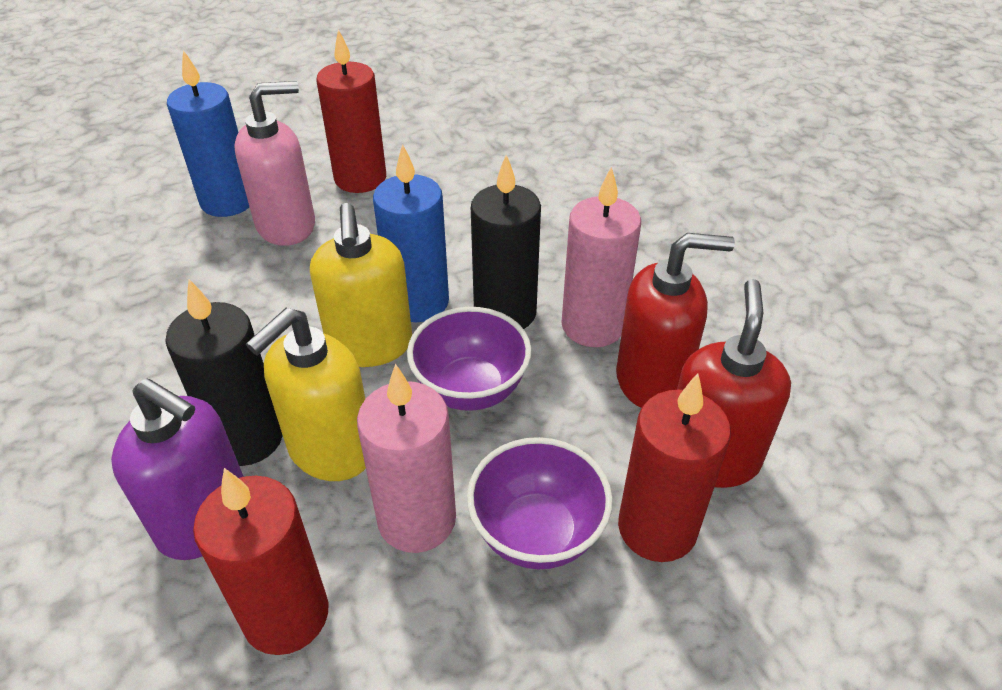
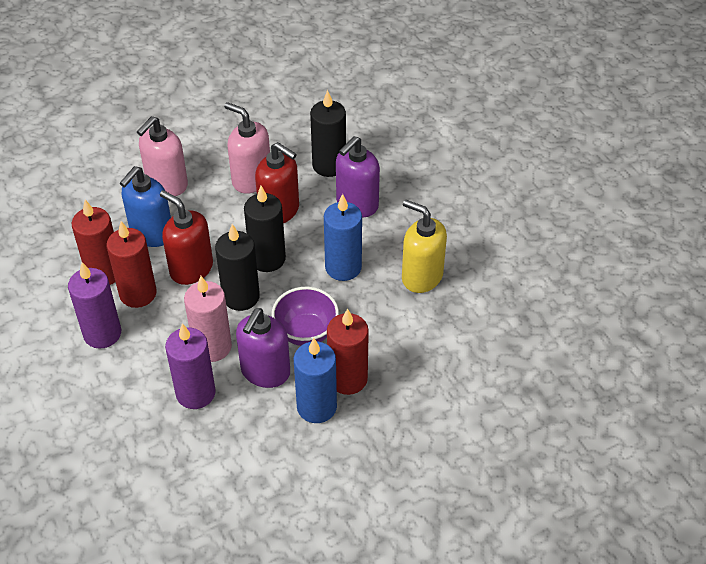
black candle: 2 -> 3
blue soap dispenser: 0 -> 1
pink candle: 2 -> 1
pink soap dispenser: 1 -> 2
purple bowl: 2 -> 1
purple candle: 0 -> 2
purple soap dispenser: 1 -> 2
yellow soap dispenser: 2 -> 1

